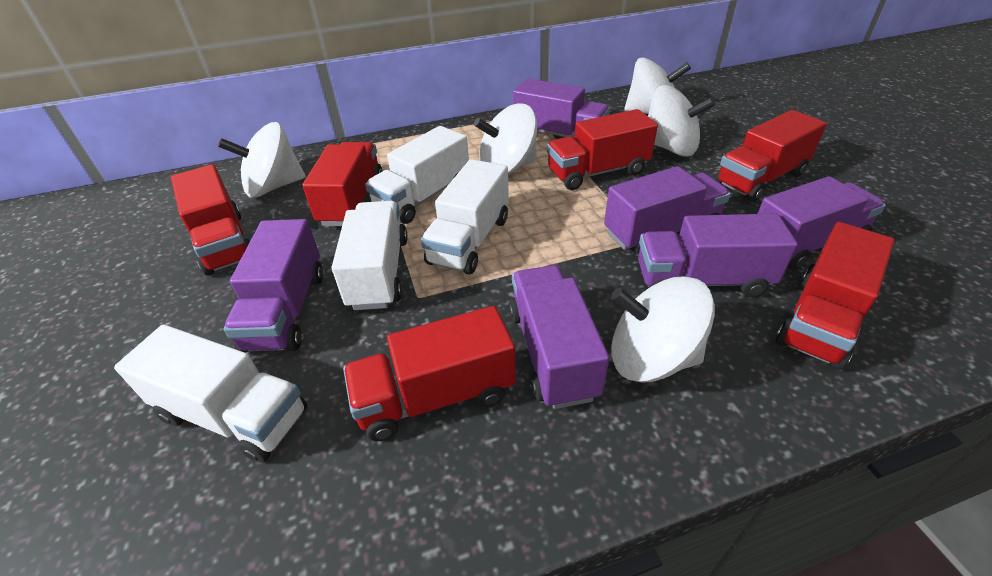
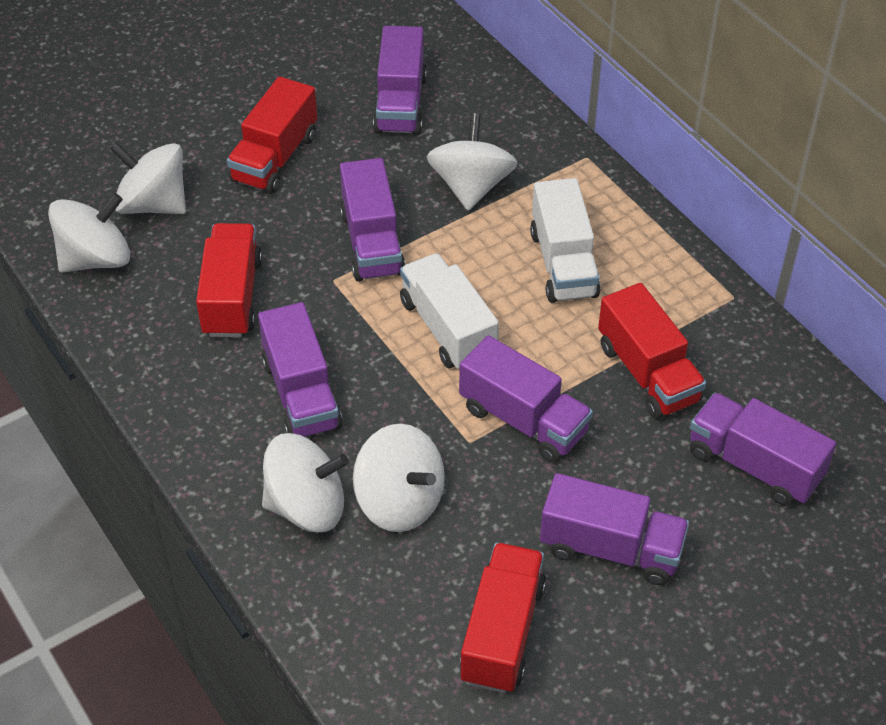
red truck: 6 -> 4
white truck: 4 -> 2

